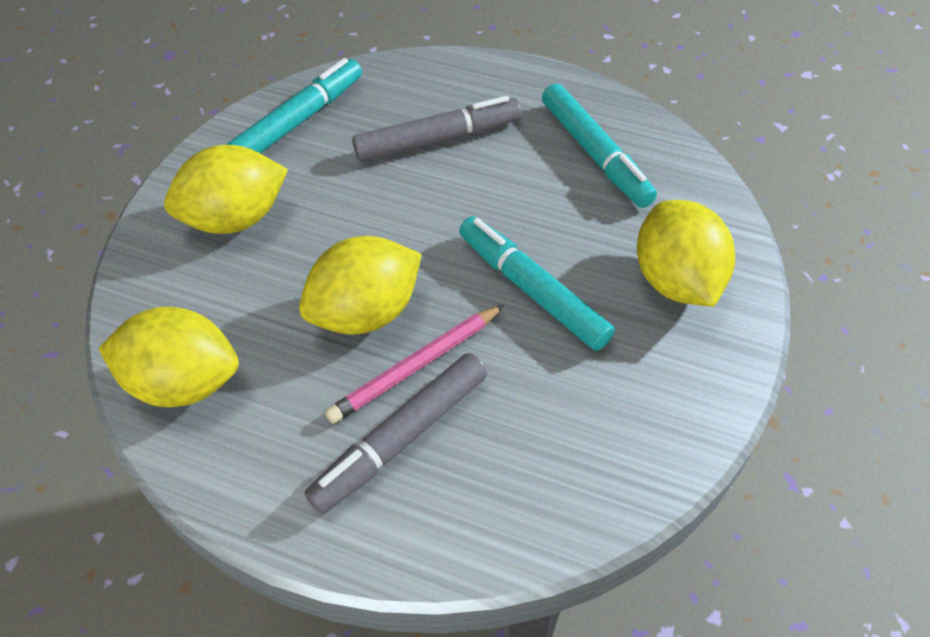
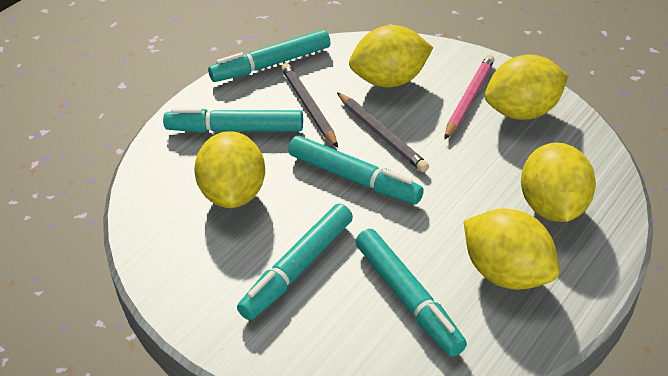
grey marker: 2 -> 0
grey pencil: 0 -> 2
turquoise marker: 3 -> 5
yellow lemon: 4 -> 5

